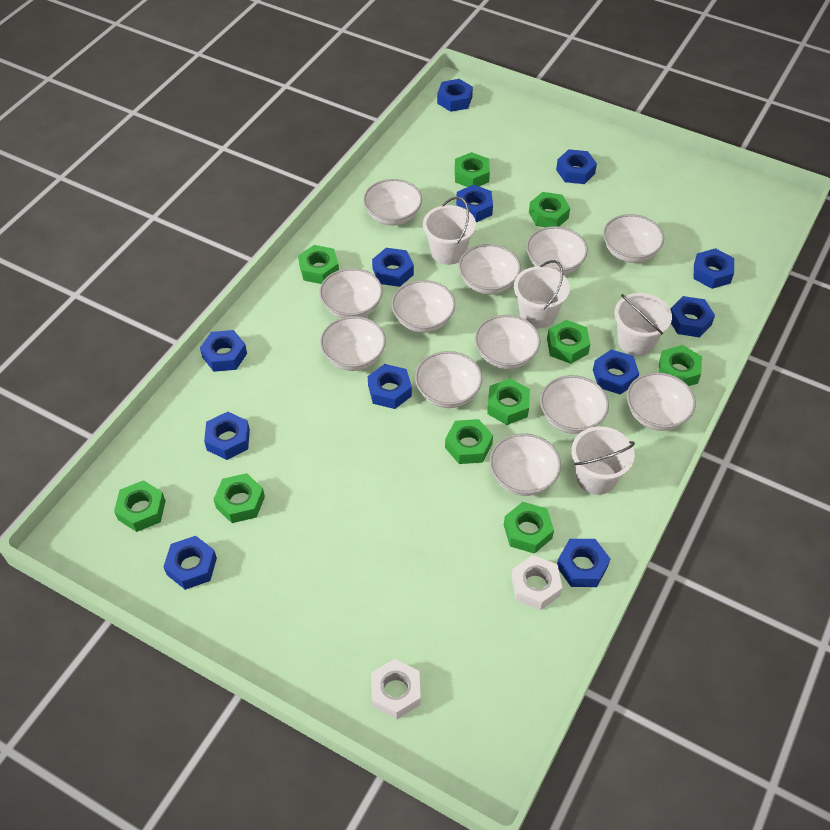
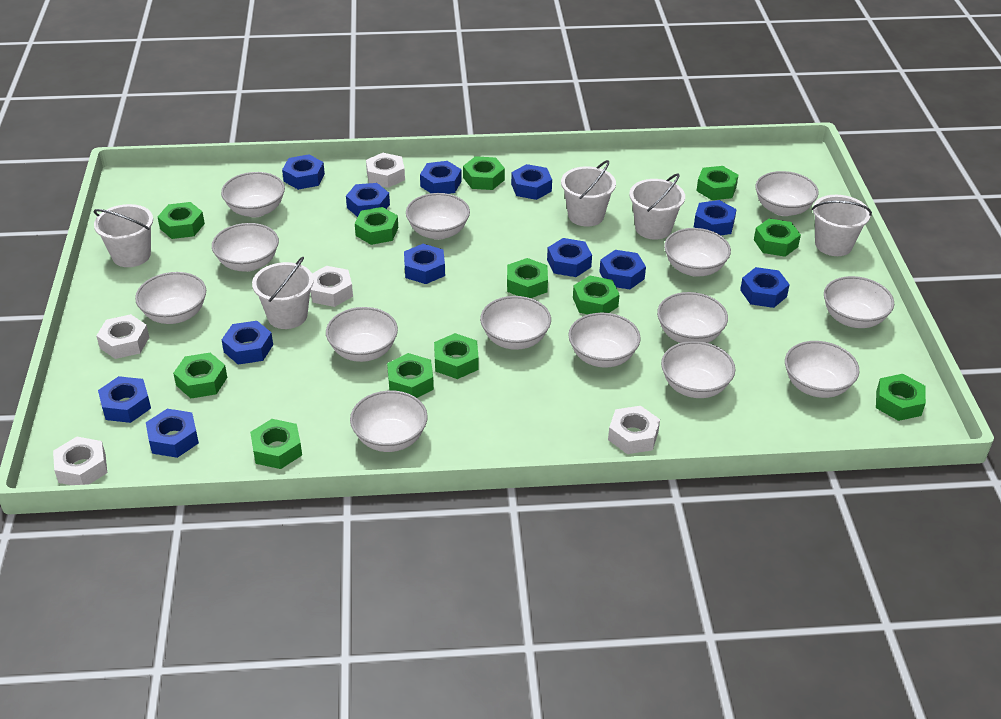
green nut: 10 -> 12
white bowl: 12 -> 14
white bucket: 4 -> 5
white nut: 2 -> 5

